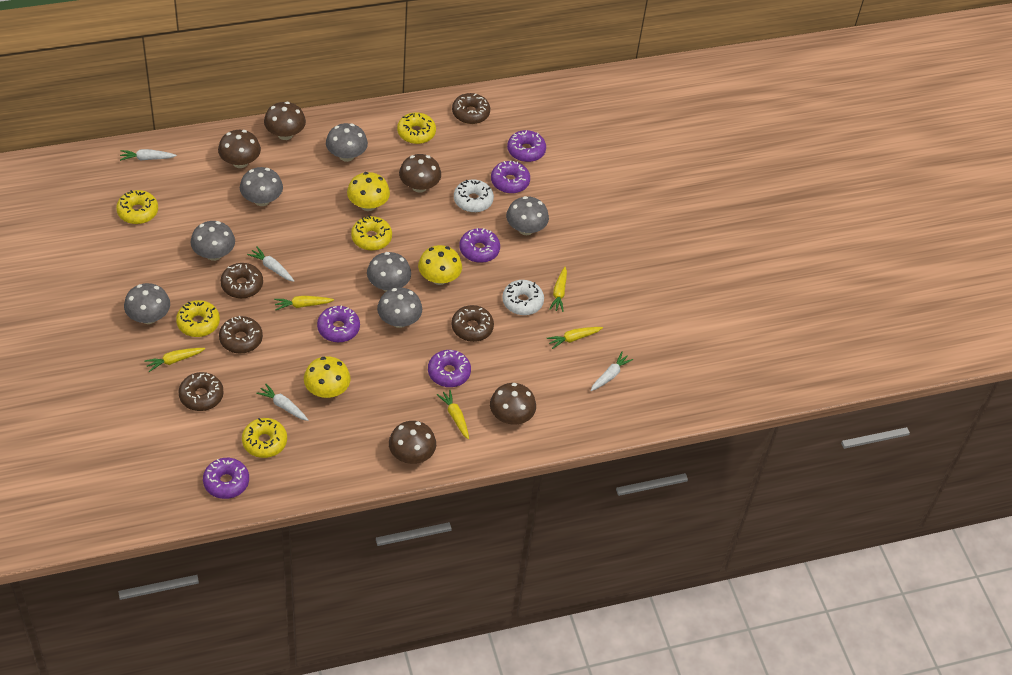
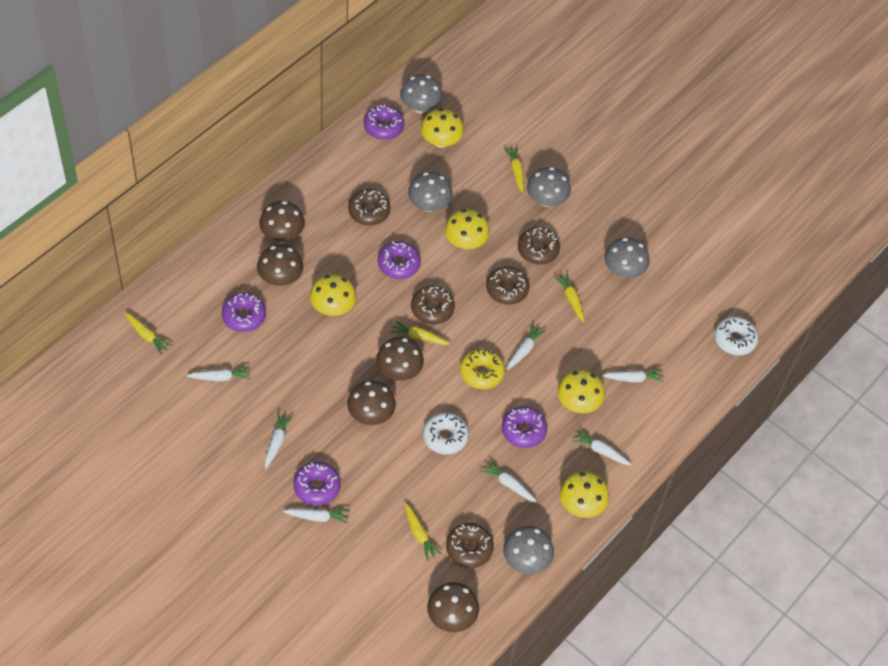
grey mushroom: 7 -> 5
purple donut: 6 -> 5
white carrot: 4 -> 7
yellow donut: 5 -> 1
yellow mushroom: 3 -> 5

